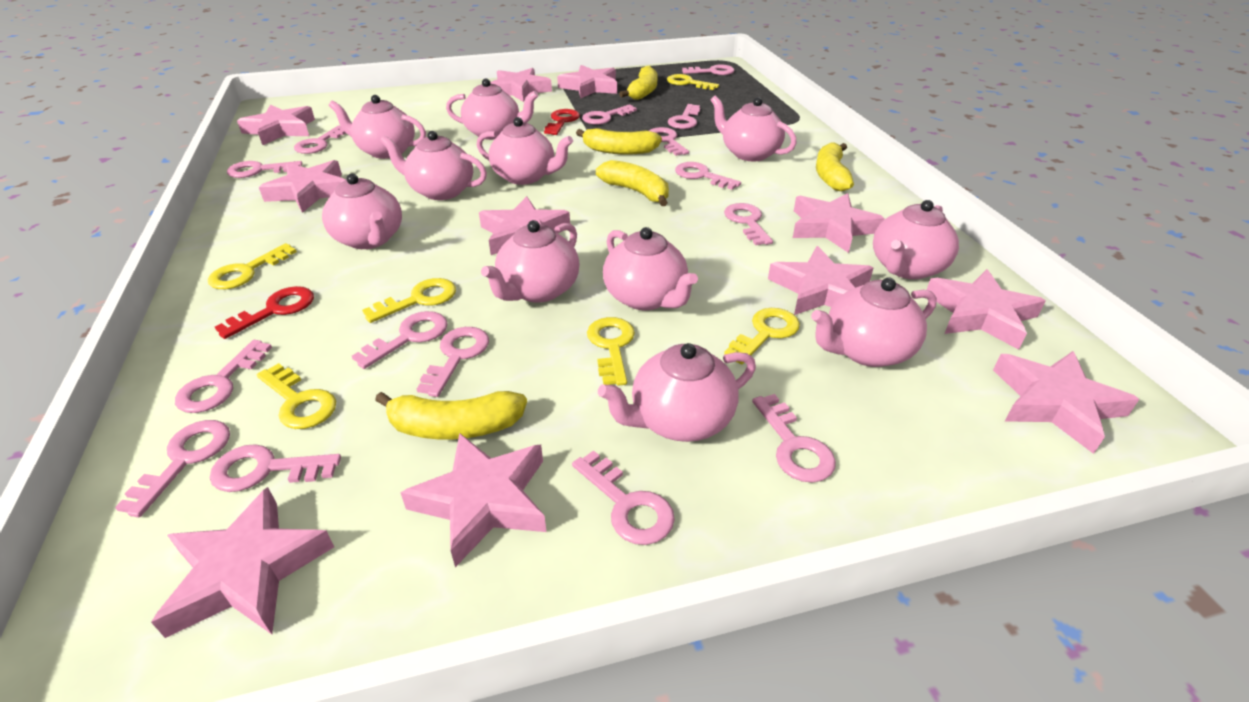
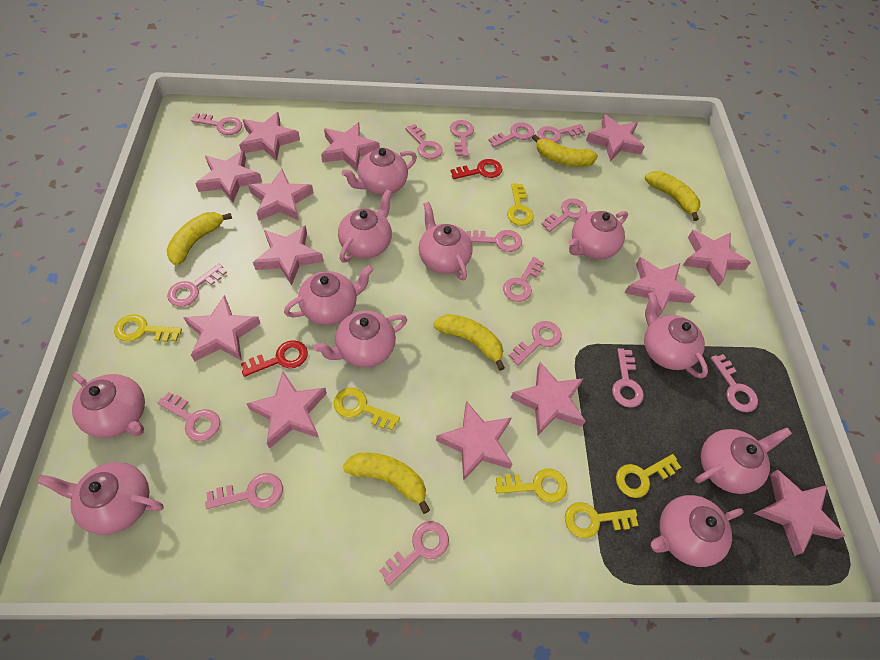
pink star: 11 -> 13

